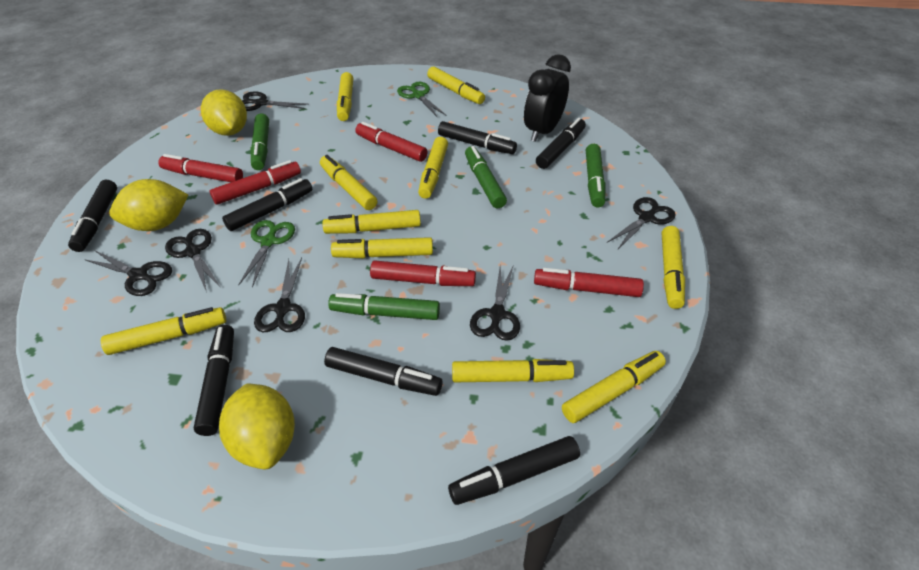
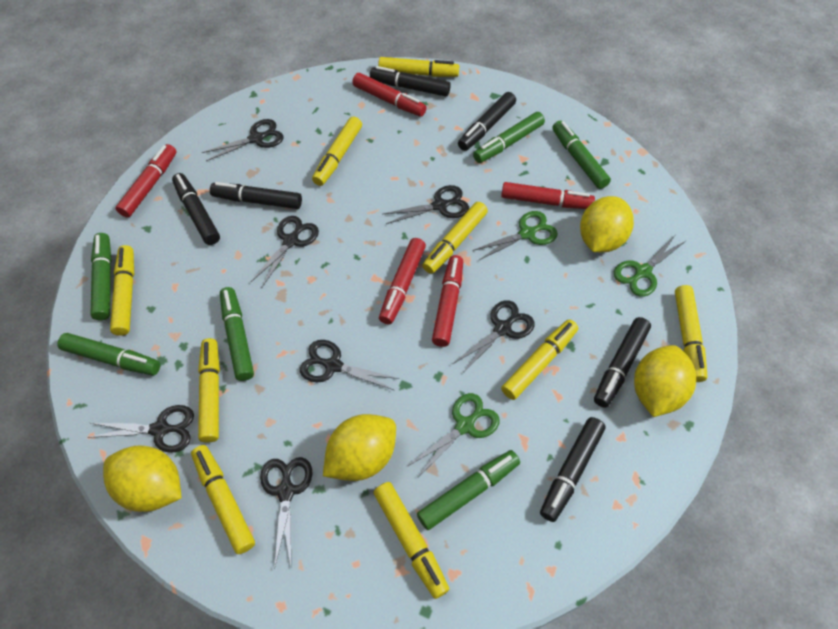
black clock: 1 -> 0
black marker: 7 -> 6
black scissors: 6 -> 7
green marker: 4 -> 6
green scissors: 2 -> 3
yellow lemon: 3 -> 4
yellow marker: 10 -> 9

